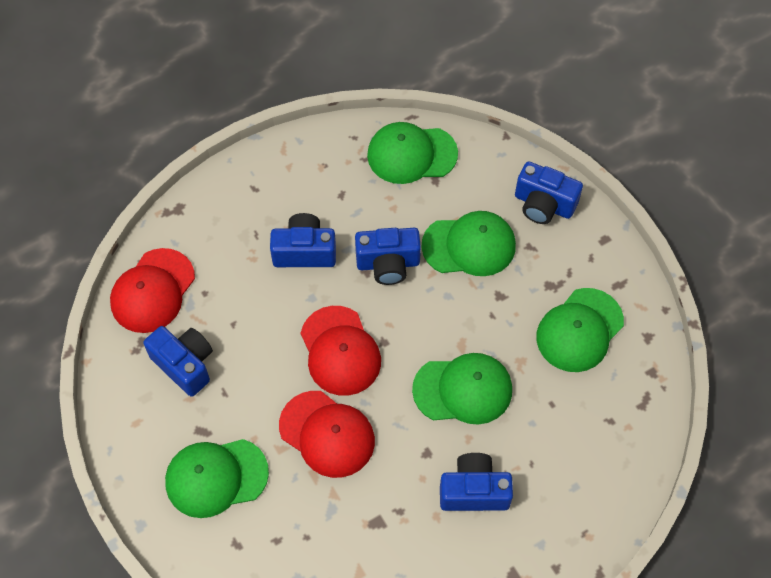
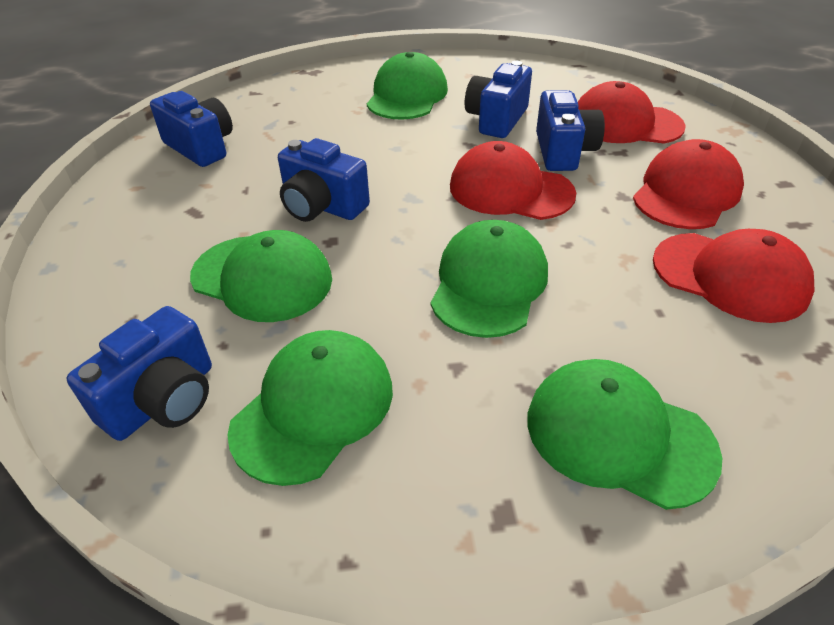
red cap: 3 -> 4

